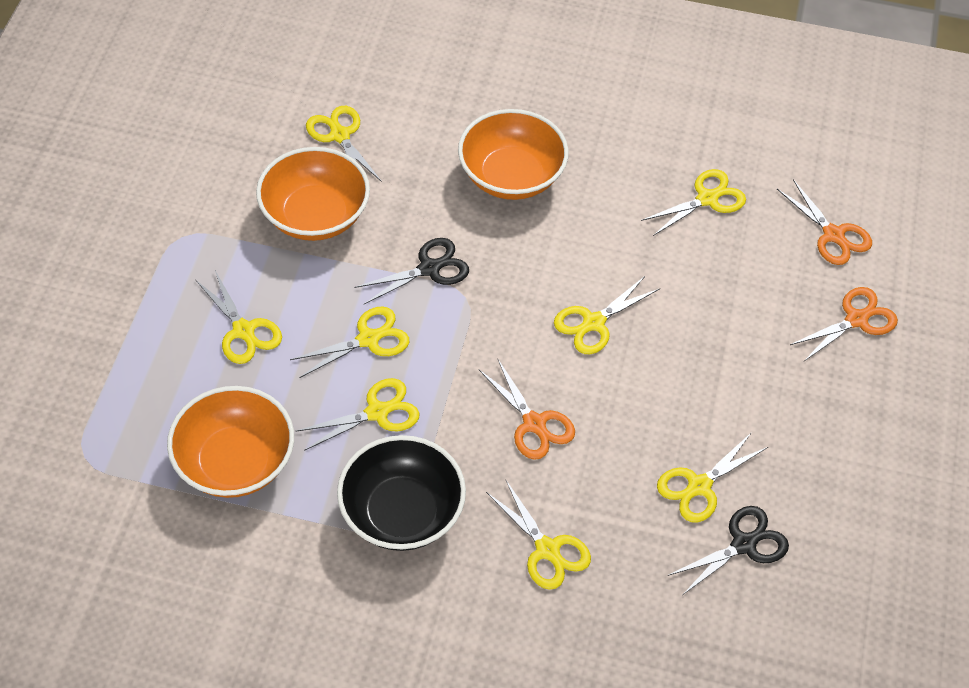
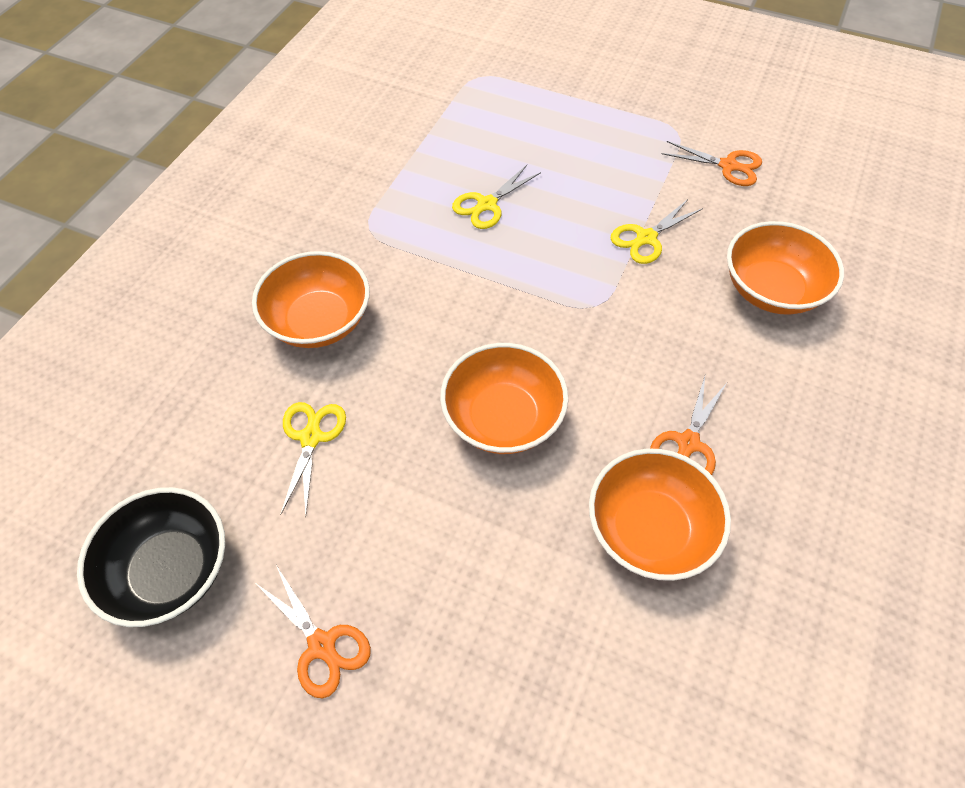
black scissors: 2 -> 0
orange bowl: 3 -> 4
yellow scissors: 8 -> 3

